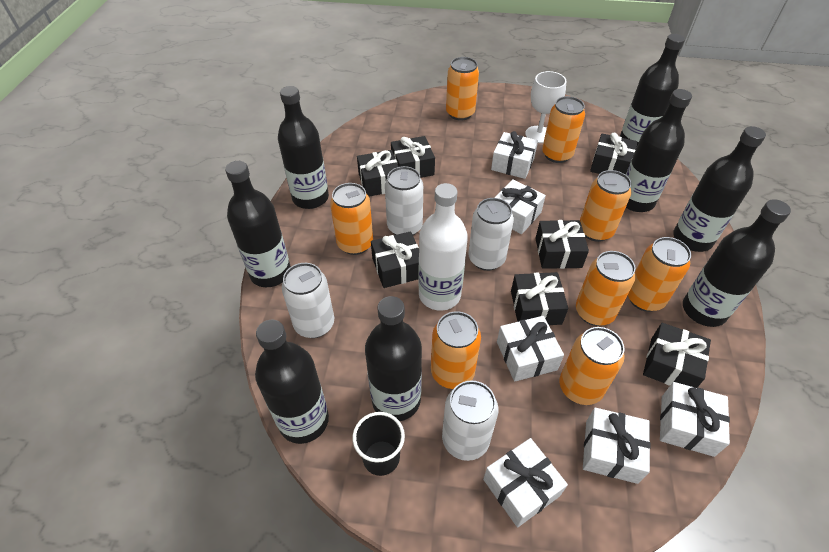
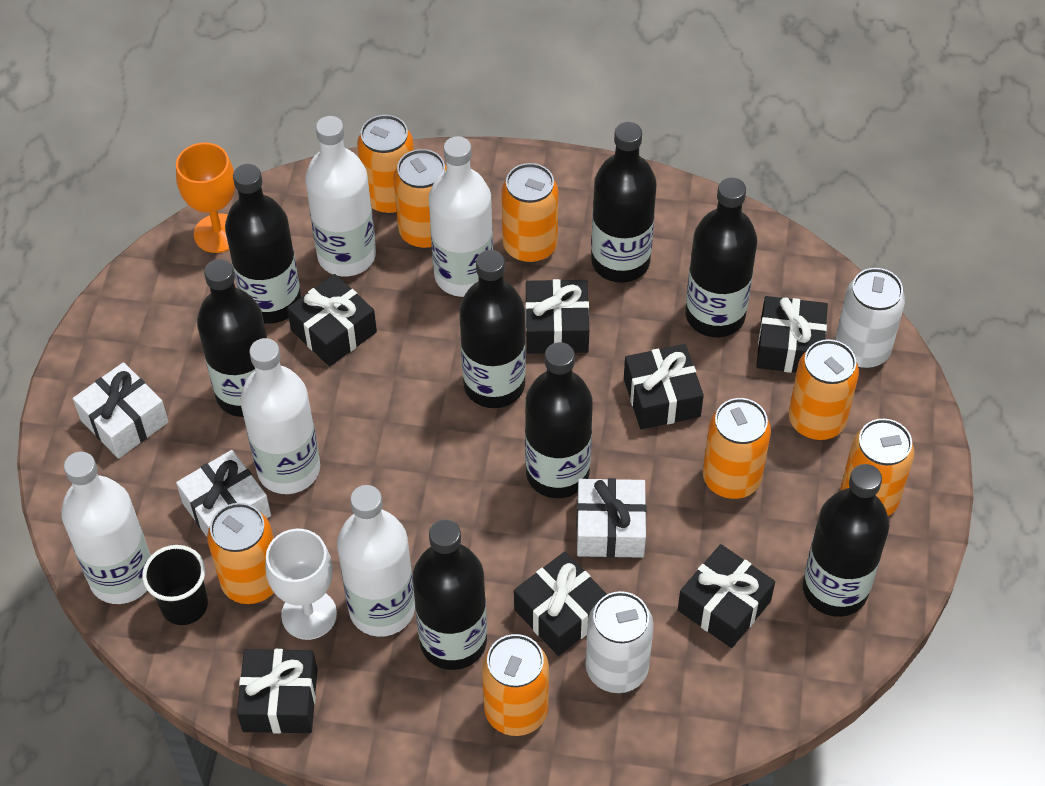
orange goblet: 0 -> 1
white bottle: 1 -> 5
white can: 4 -> 2
white gift: 6 -> 3

